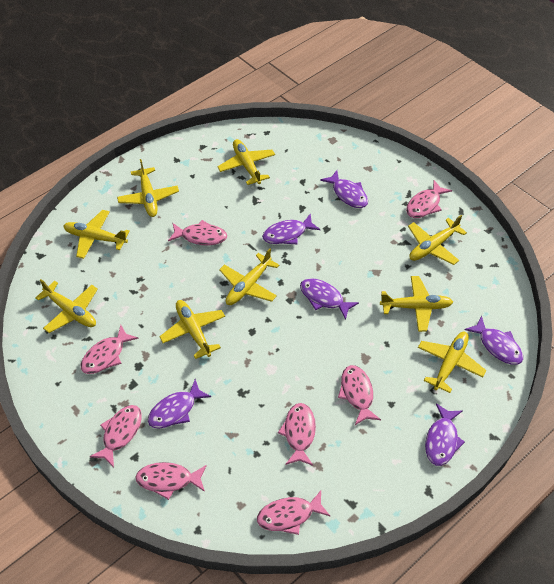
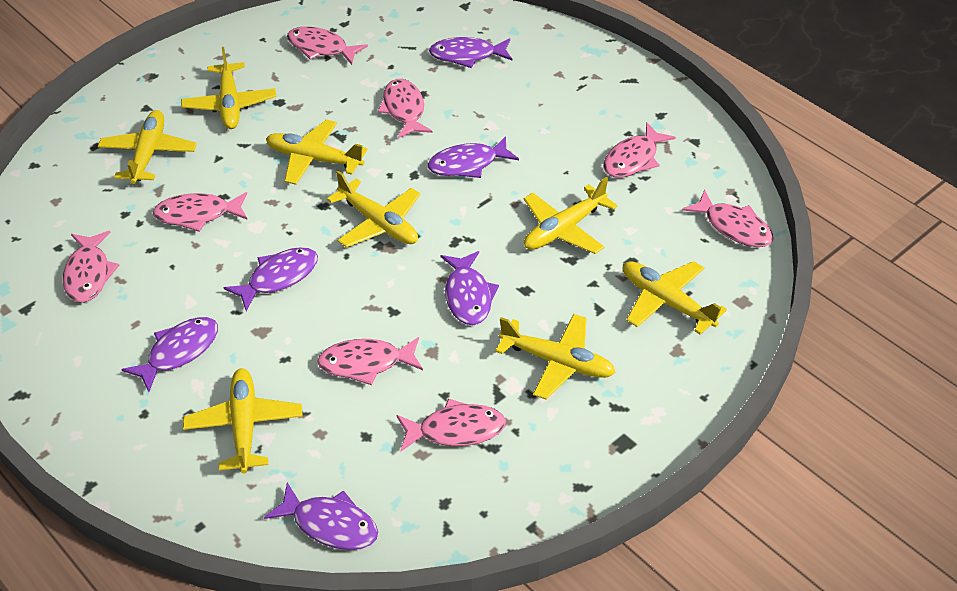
yellow plane: 9 -> 8

